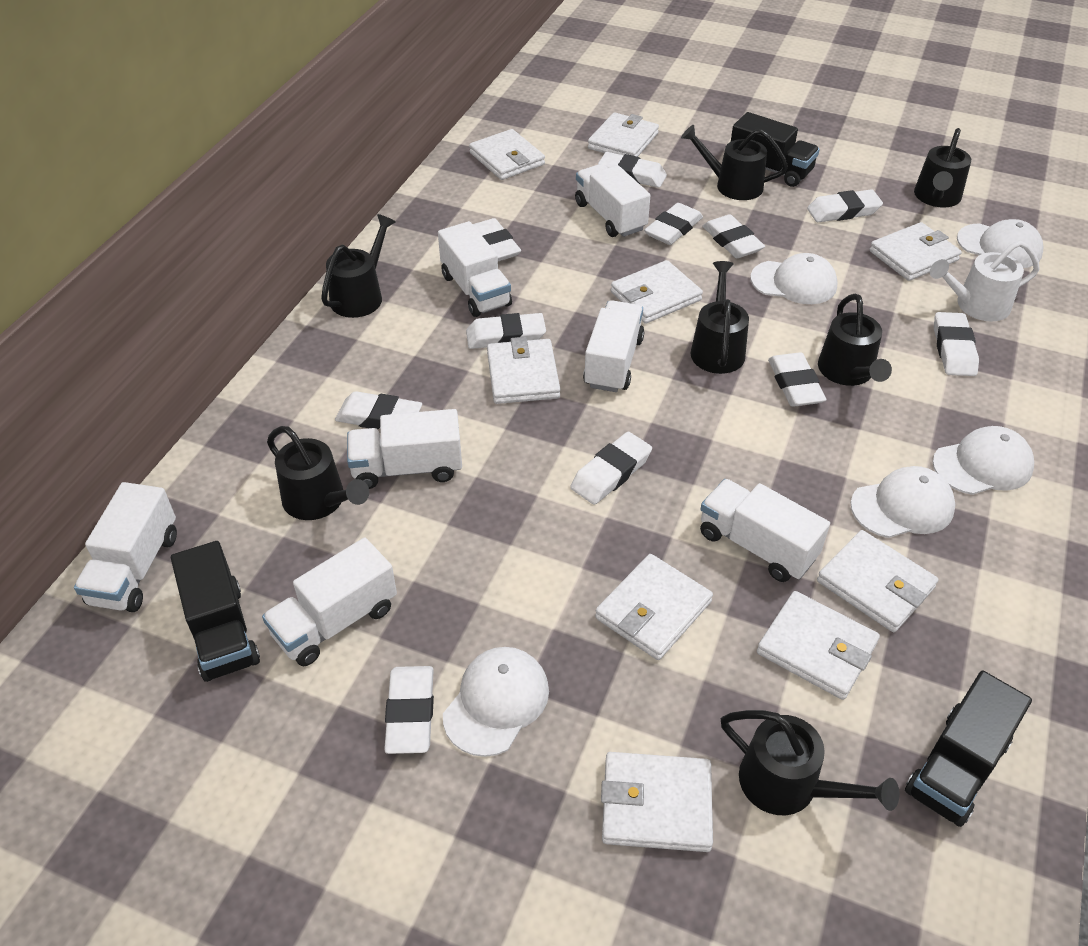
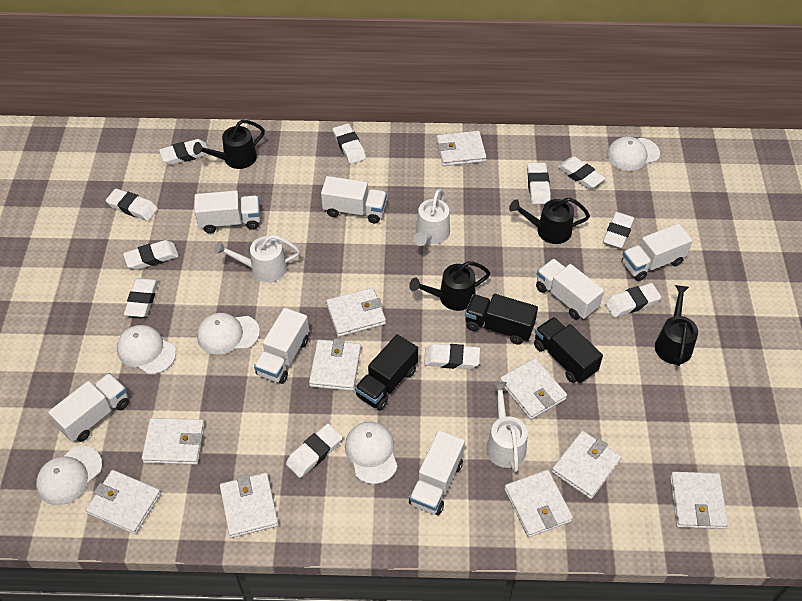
black watering can: 7 -> 4
white wallet: 9 -> 10
white watering can: 1 -> 3

